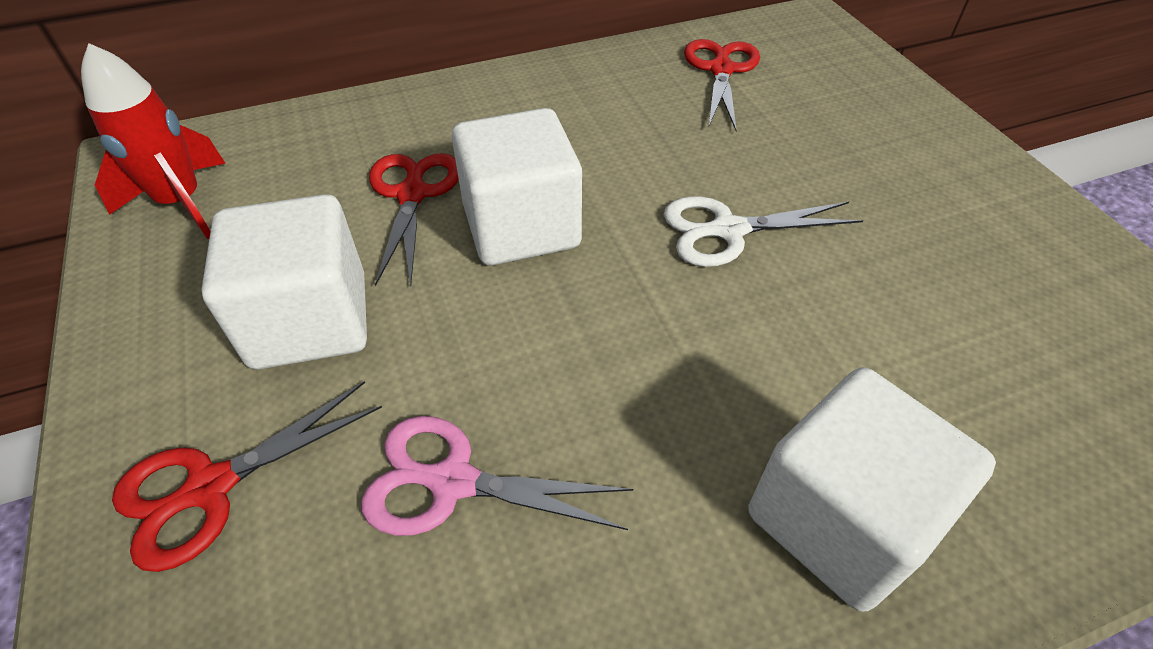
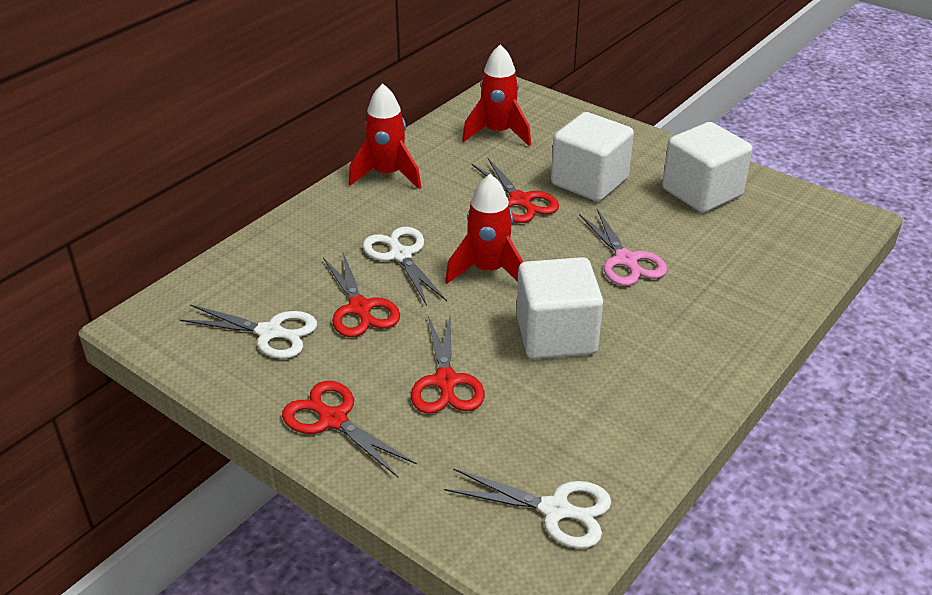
red rocket: 1 -> 3
red scissors: 3 -> 4
white scissors: 1 -> 3

